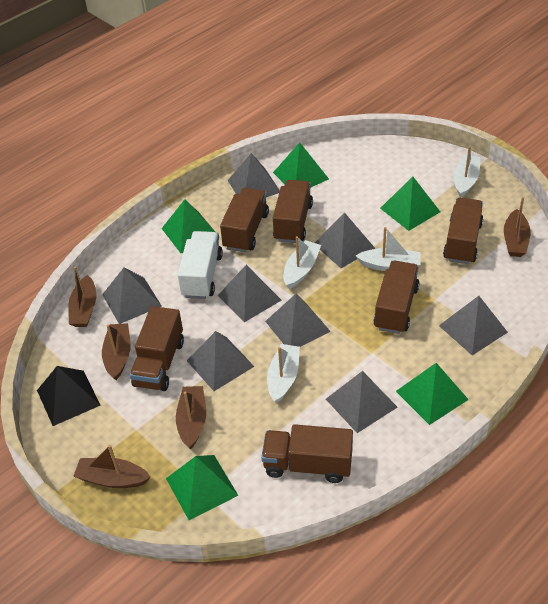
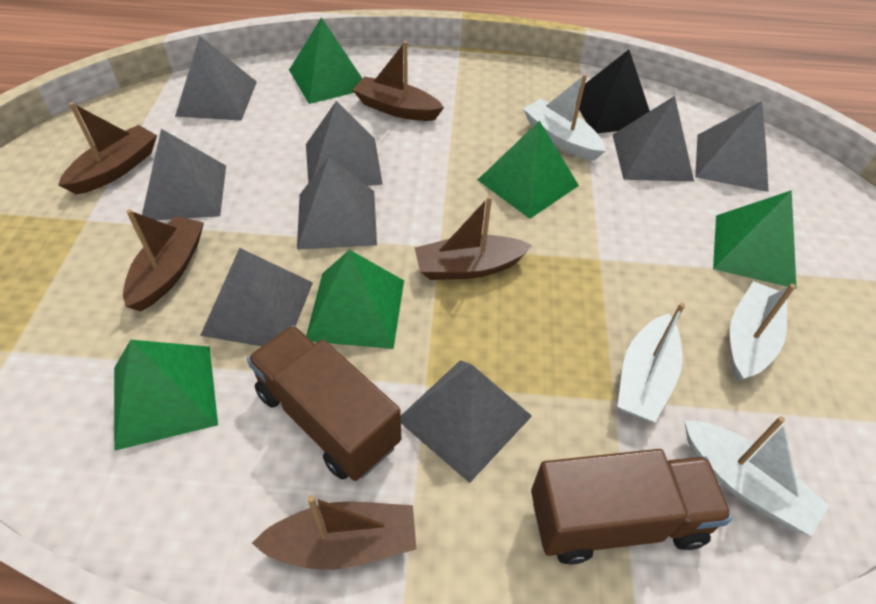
brown truck: 6 -> 2
white truck: 1 -> 0

